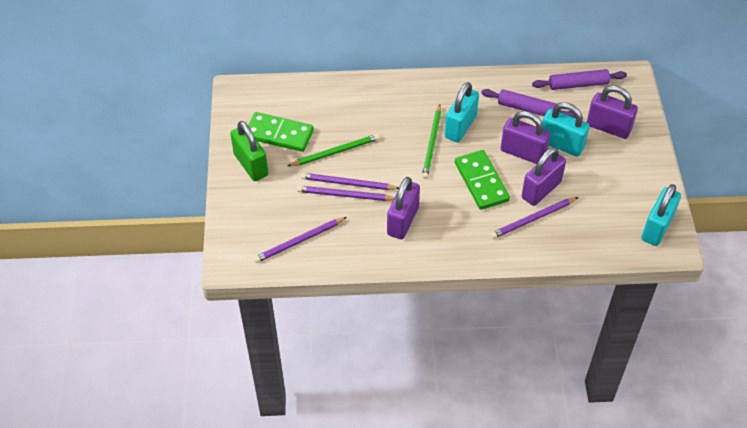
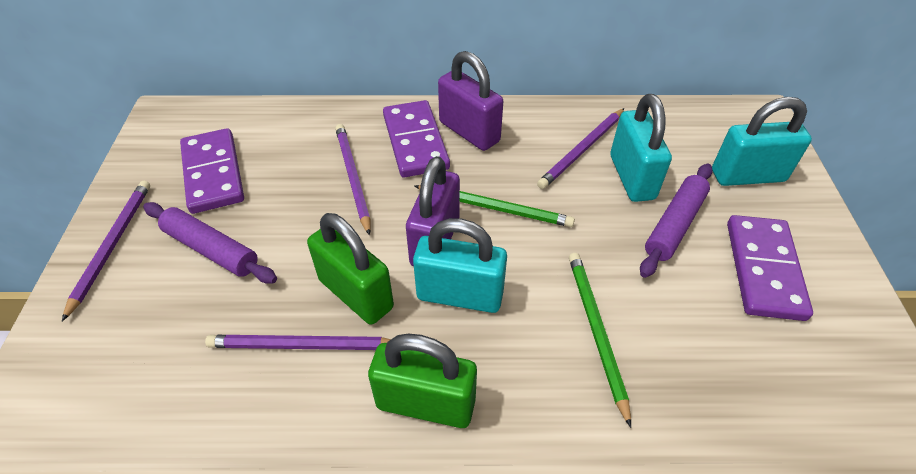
green domino: 2 -> 0
green padlock: 1 -> 2
purple domino: 0 -> 3
purple padlock: 4 -> 2

